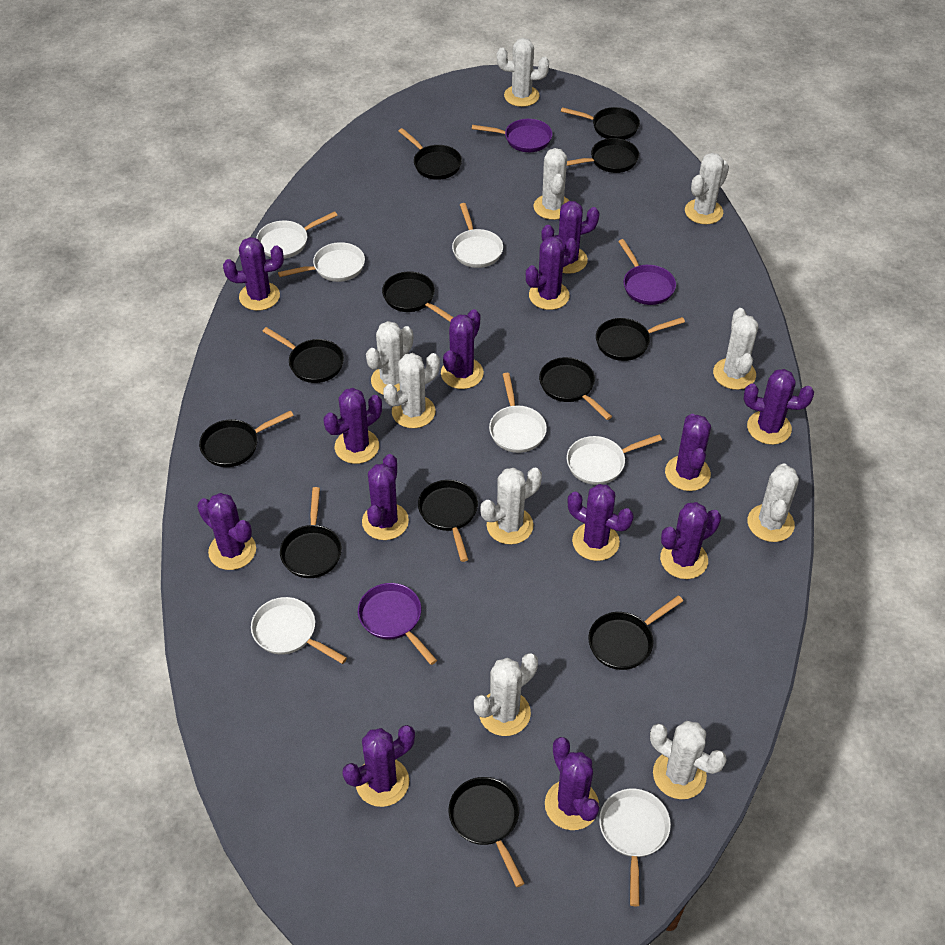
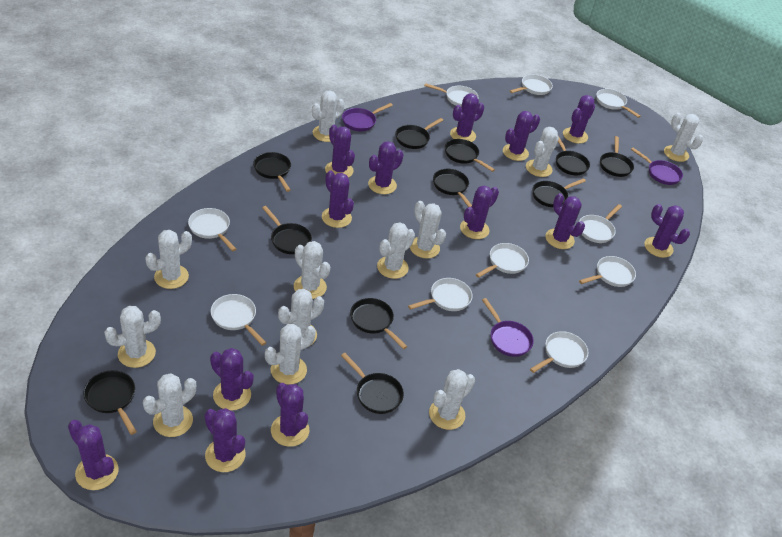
black pan: 12 -> 11
white cactus: 10 -> 12
white pan: 7 -> 10

